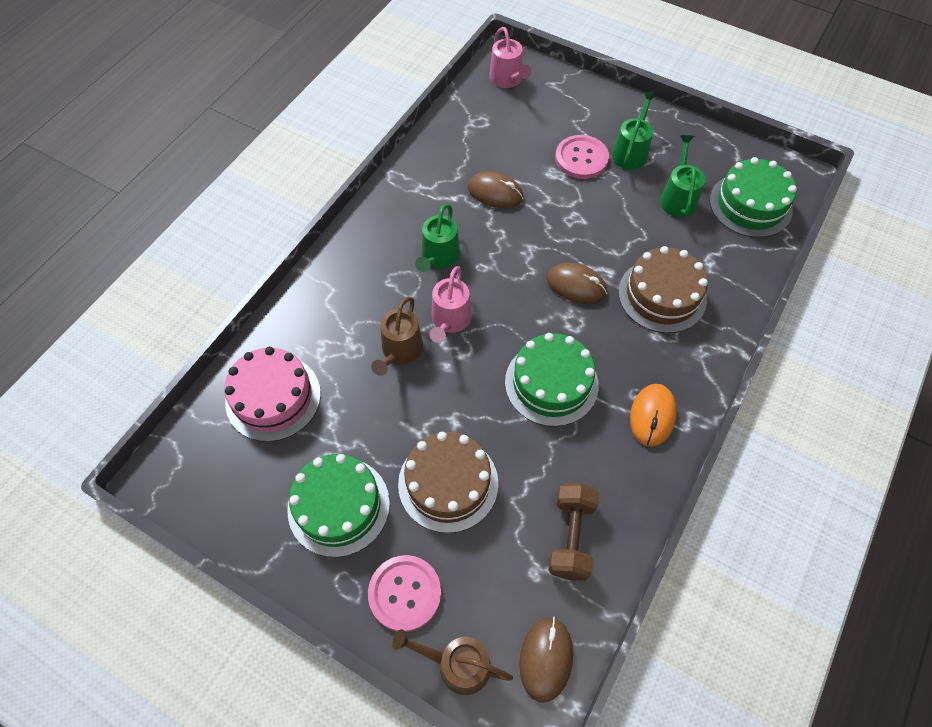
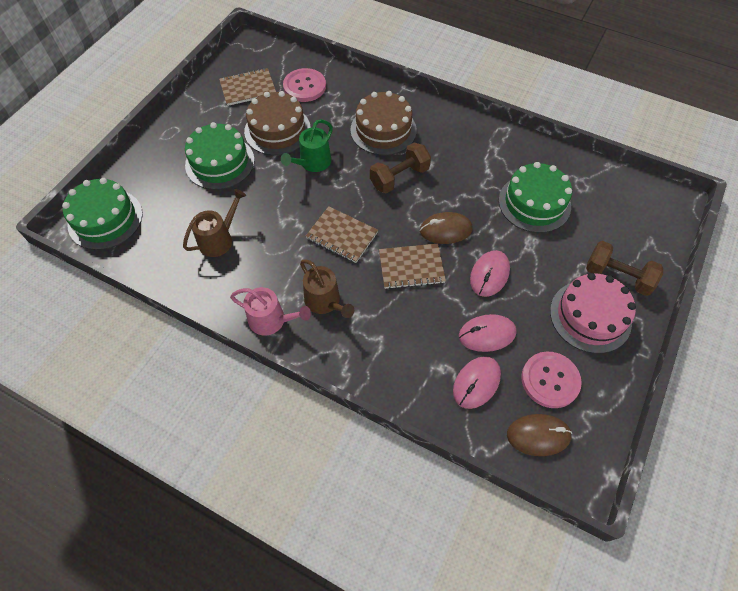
brown dumbbell: 1 -> 2
brown mouse: 3 -> 2
brown notebook: 0 -> 3
green watering can: 3 -> 1
orange mouse: 1 -> 0
pink mouse: 0 -> 3
pink watering can: 2 -> 1

